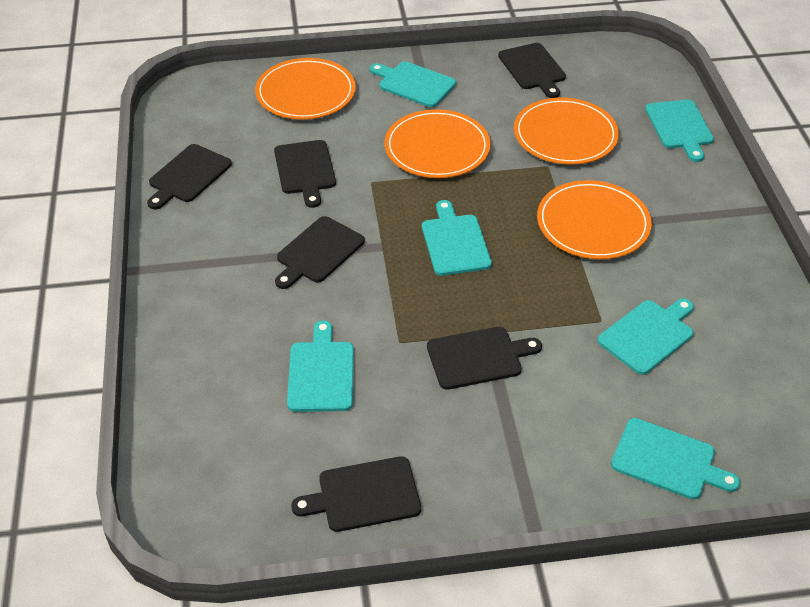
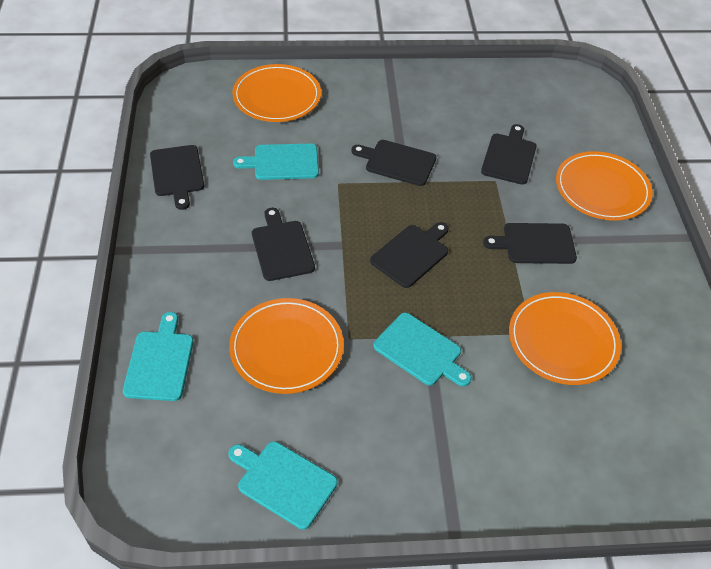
turquoise cutting board: 6 -> 4

